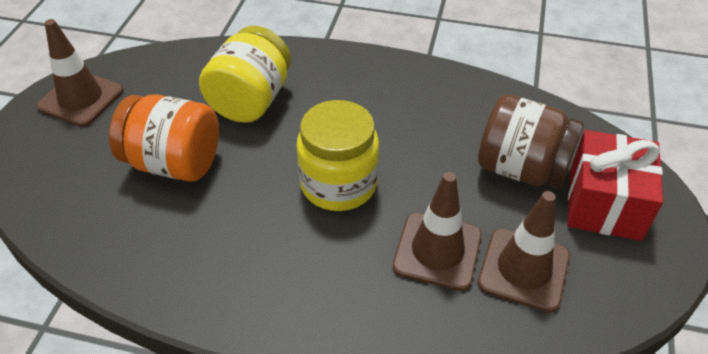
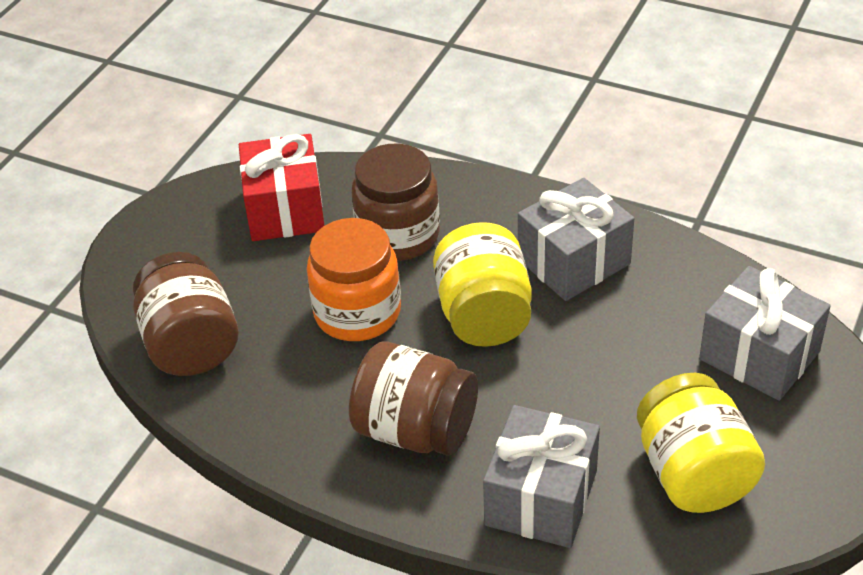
brown jar: 1 -> 3
brown traffic cone: 3 -> 0
grey gift: 0 -> 3

